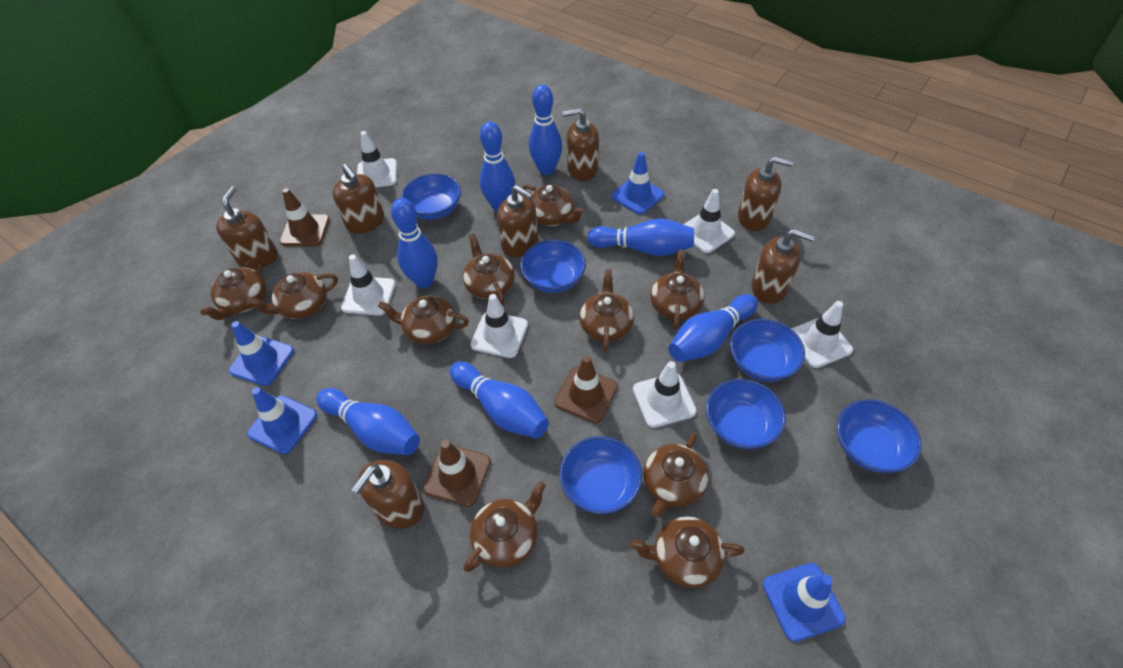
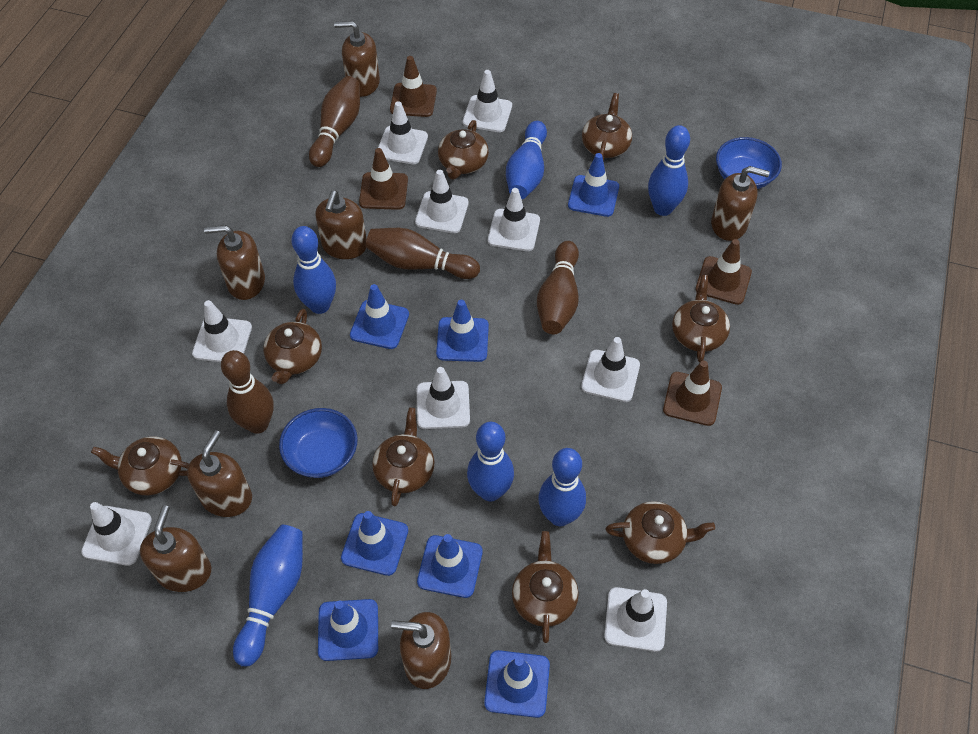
blue bowl: 6 -> 2
blue bowling pin: 7 -> 6
blue traffic cone: 4 -> 7
brown bowling pin: 0 -> 4
brown teapot: 10 -> 8
brown traffic cone: 3 -> 4
white traffic cone: 6 -> 9

